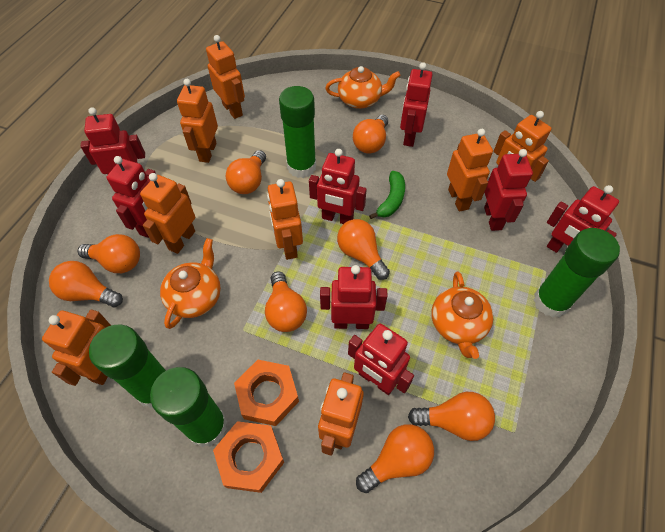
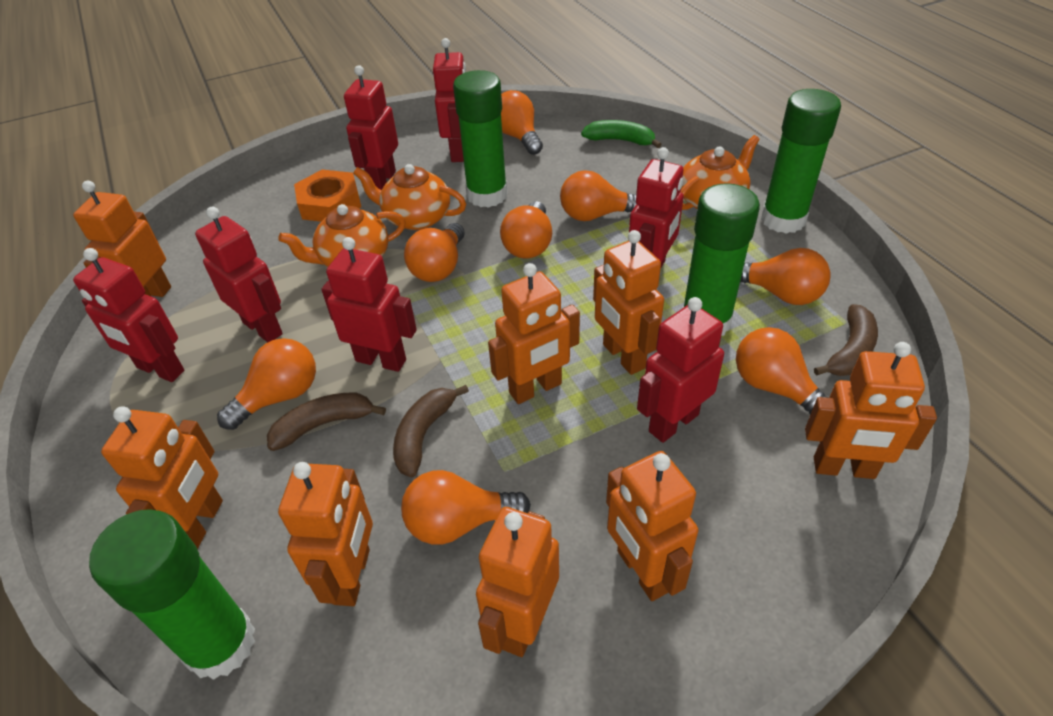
brown banana: 0 -> 3
orange nut: 2 -> 1
red robot: 8 -> 7

